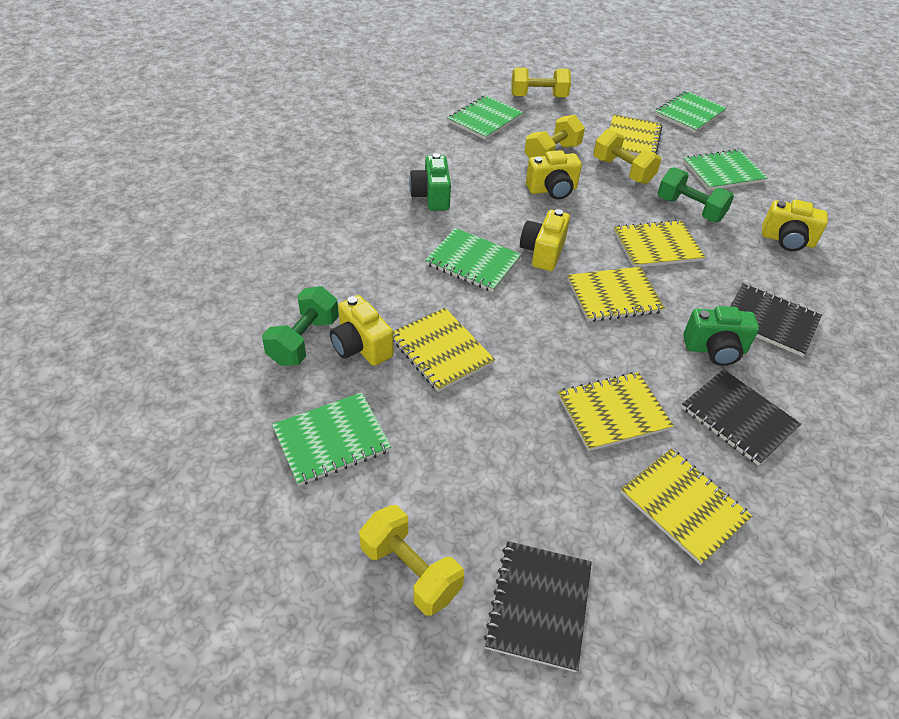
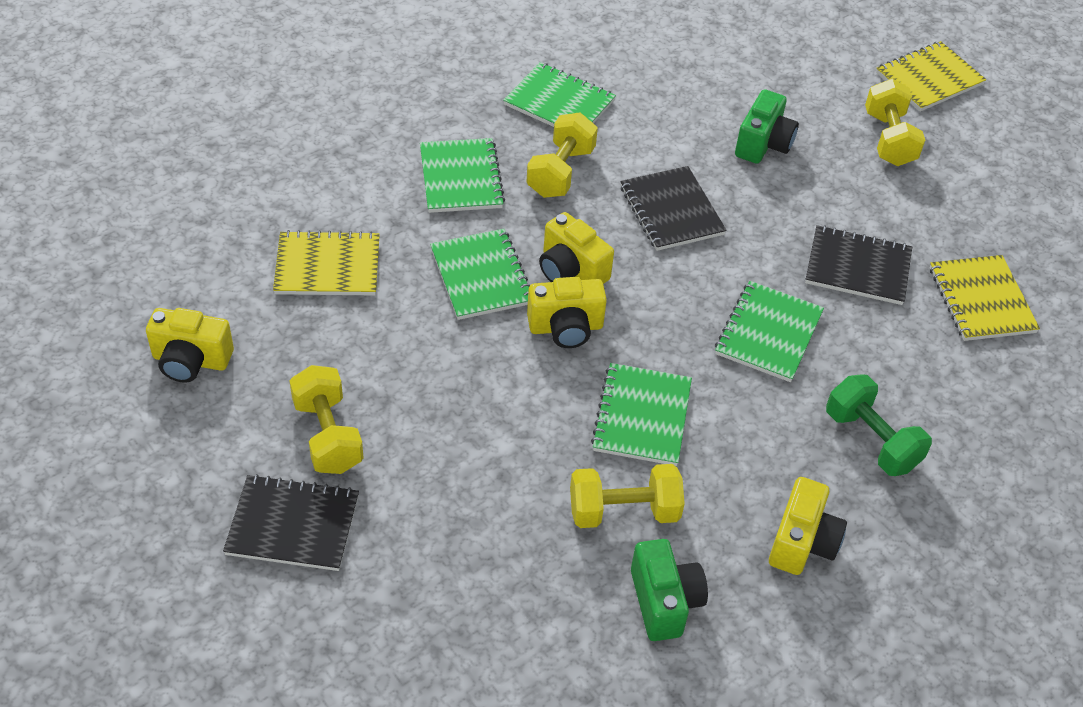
green dumbbell: 2 -> 1
yellow notebook: 6 -> 3

